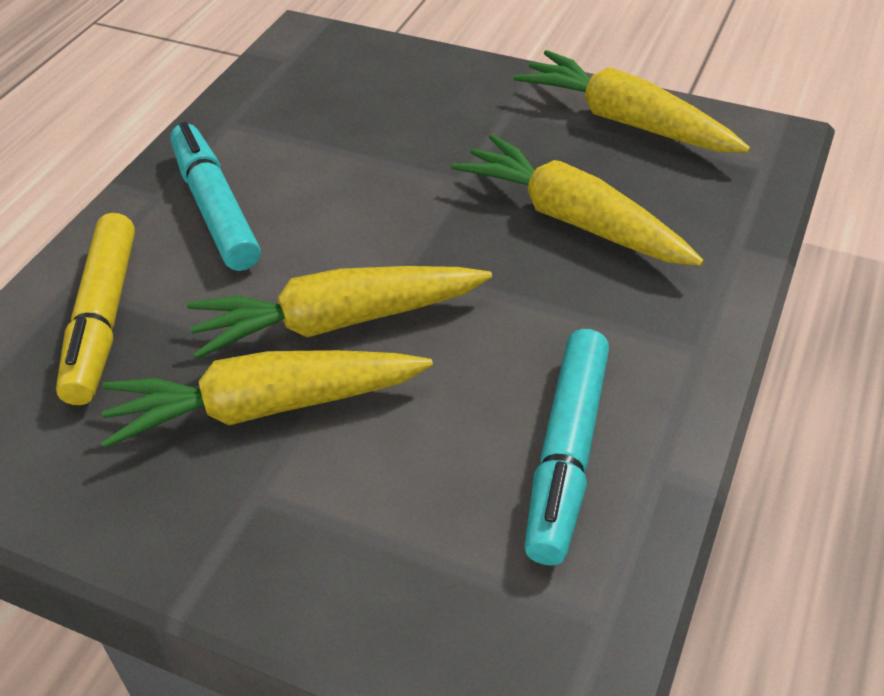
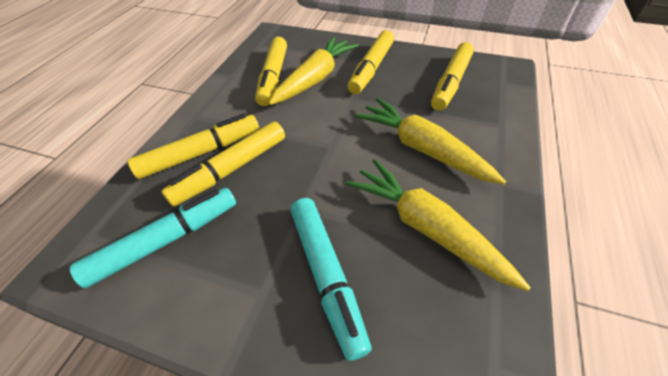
yellow carrot: 4 -> 3
yellow marker: 1 -> 5

